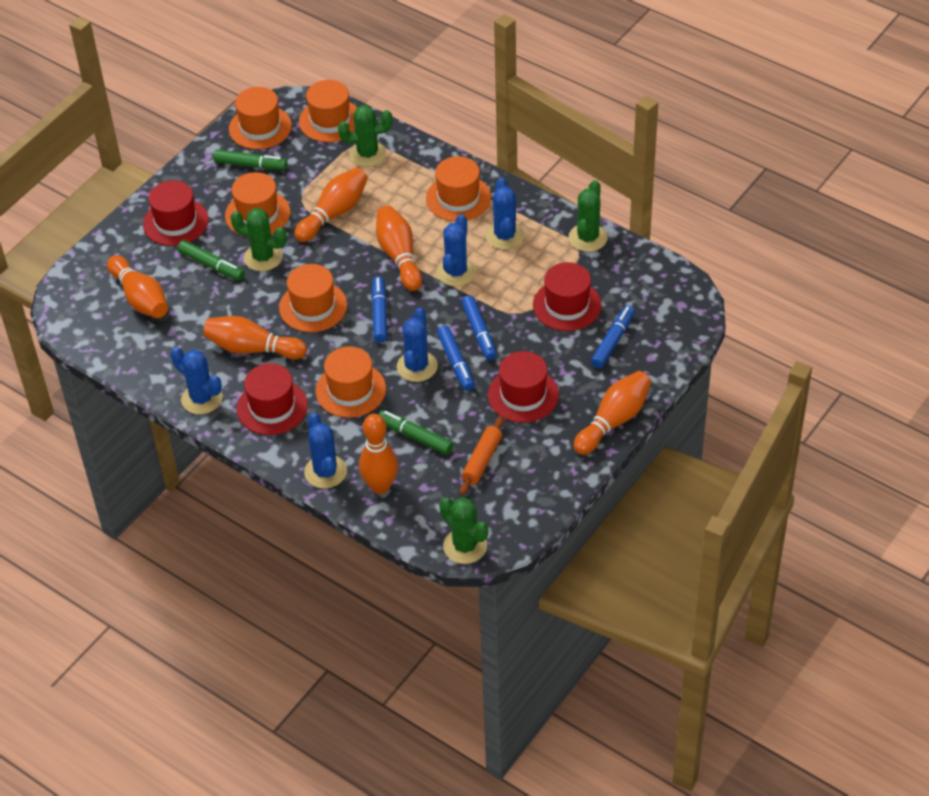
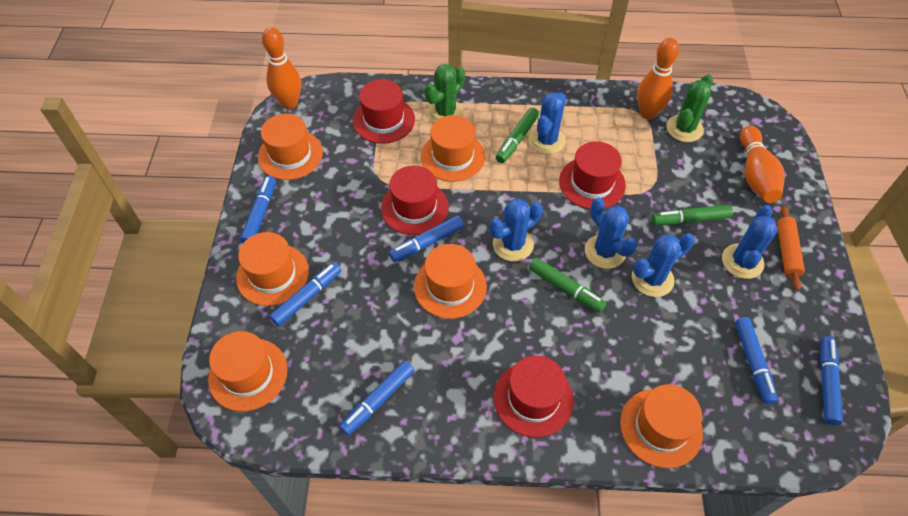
blue marker: 4 -> 6
green cactus: 4 -> 2
orange bowling pin: 6 -> 3

